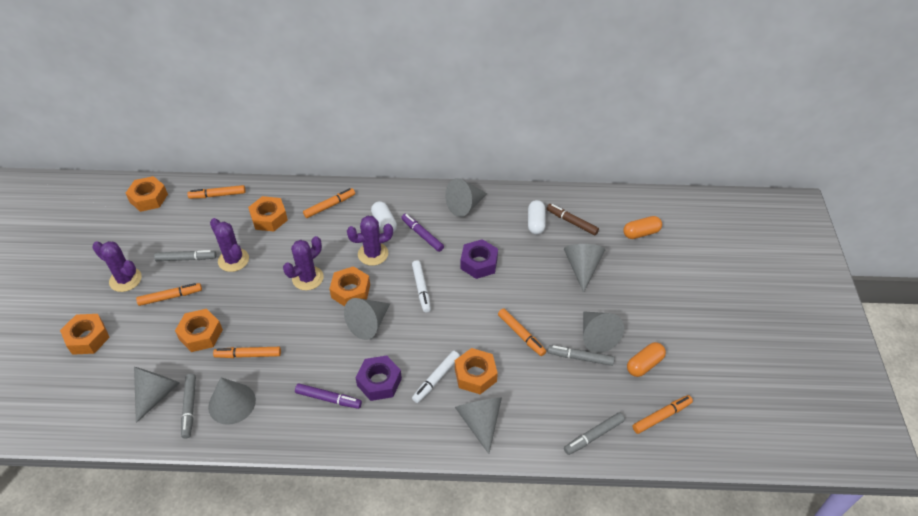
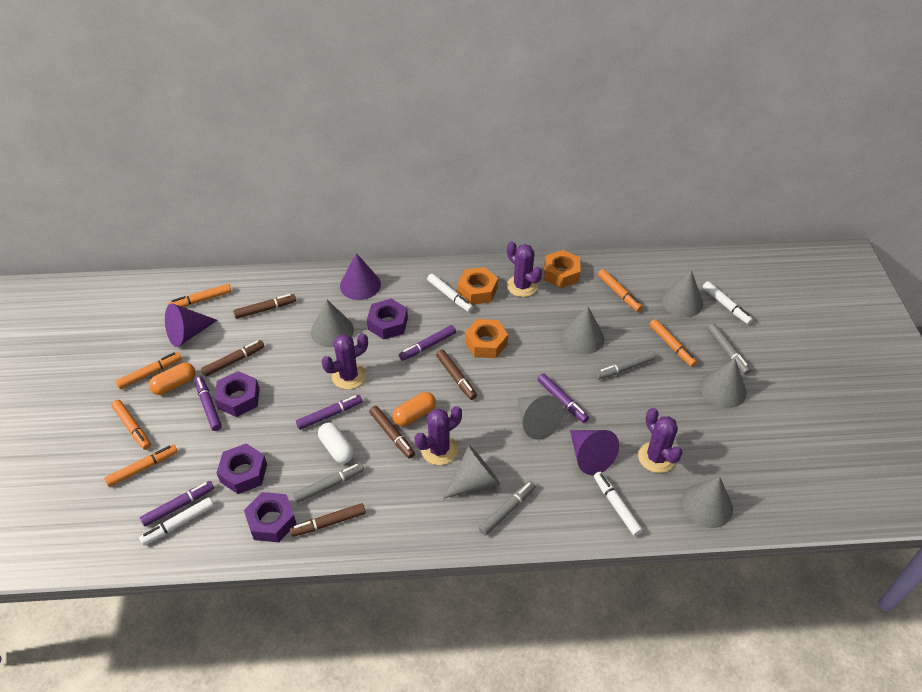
brown marker: 1 -> 5
orange nut: 6 -> 3
purple cone: 0 -> 3
purple marker: 2 -> 5
purple nut: 2 -> 4
white capsule: 2 -> 1
white marker: 2 -> 4

